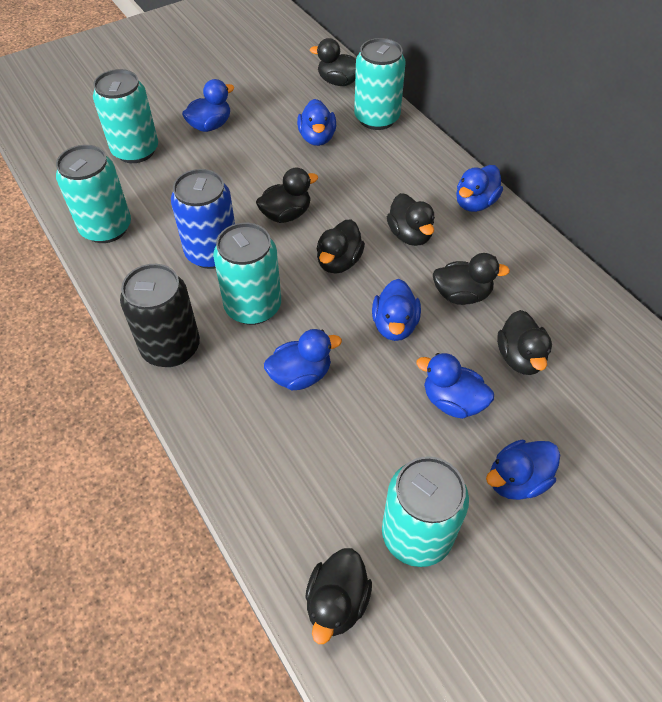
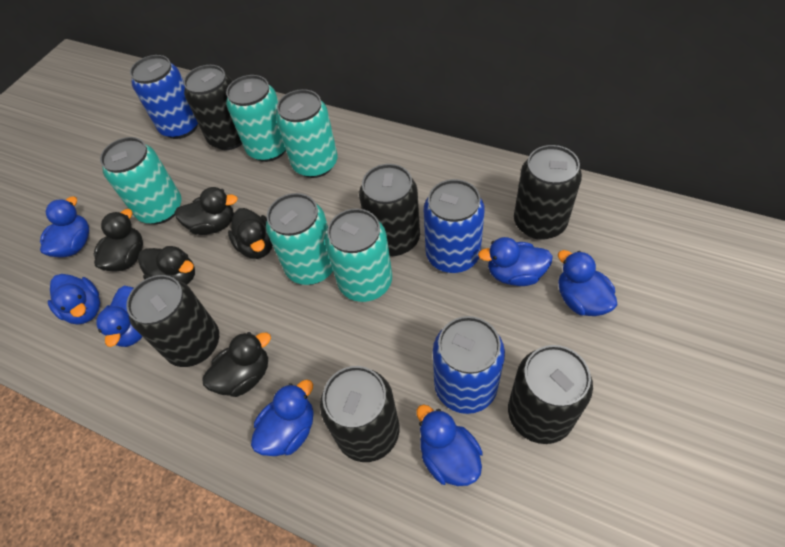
black can: 1 -> 6
black duck: 7 -> 5
blue can: 1 -> 3

